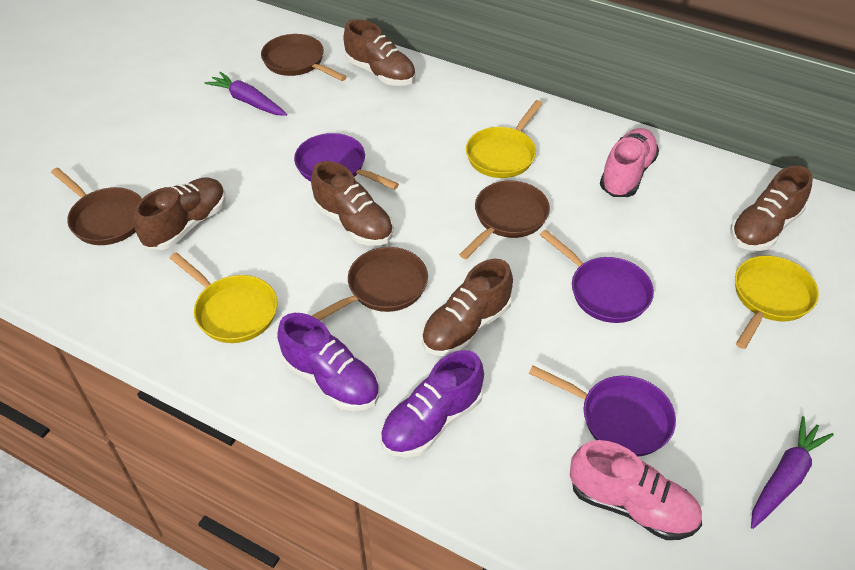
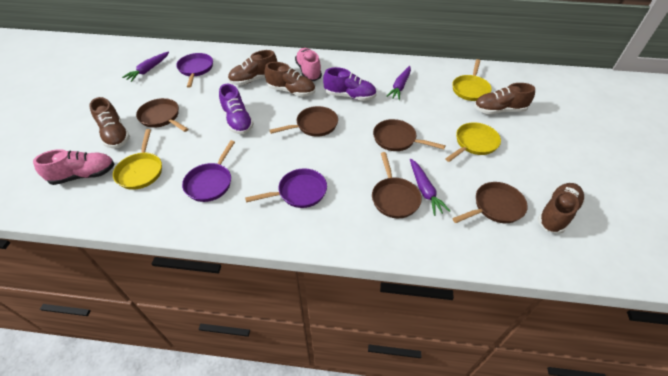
brown pan: 4 -> 5
purple carrot: 2 -> 3

